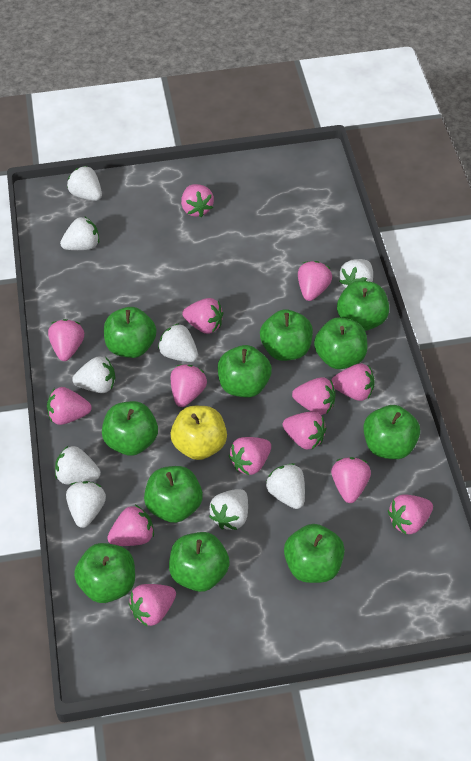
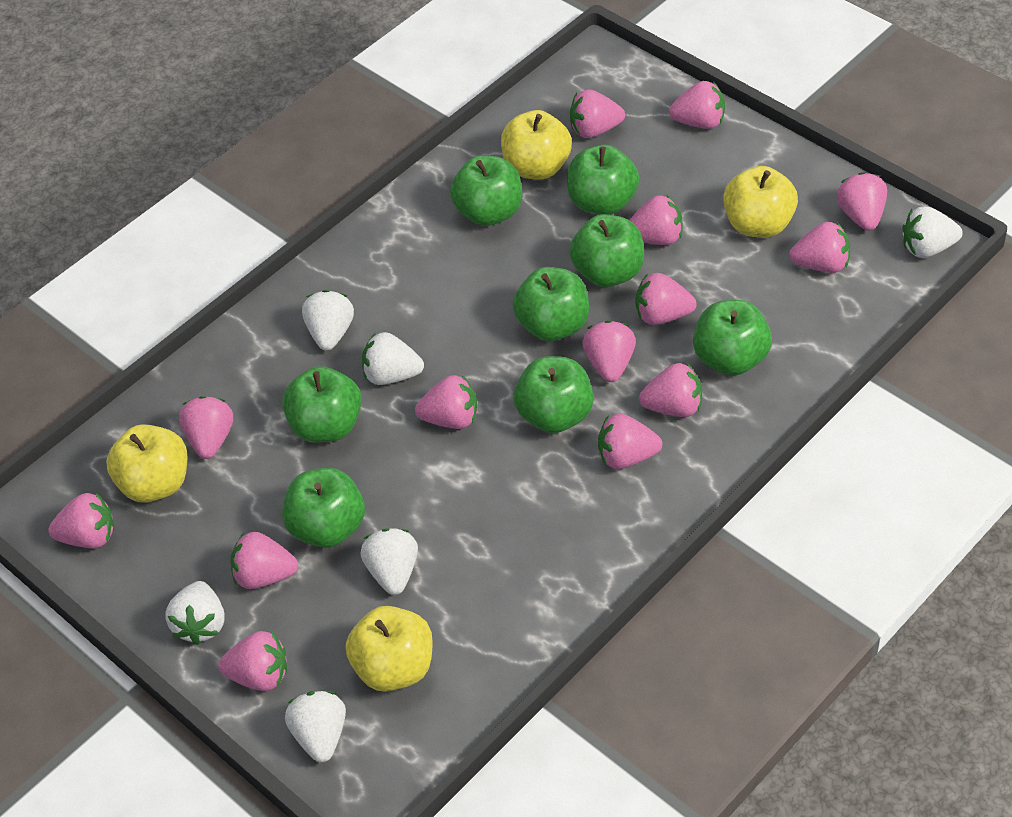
green apple: 11 -> 8
white strawberry: 9 -> 6
yellow apple: 1 -> 4

